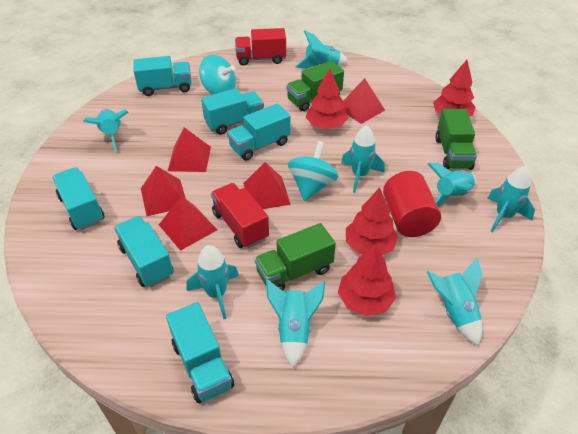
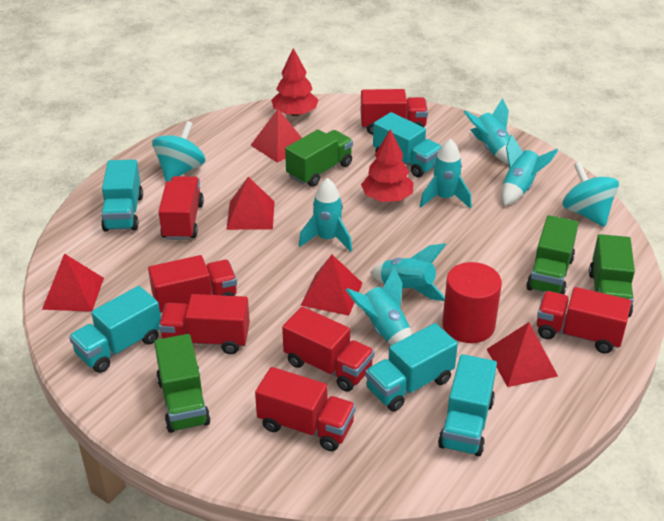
green truck: 3 -> 4
red tree: 4 -> 2
red truck: 2 -> 7
turquoise rocket: 8 -> 6
turquoise truck: 6 -> 5

